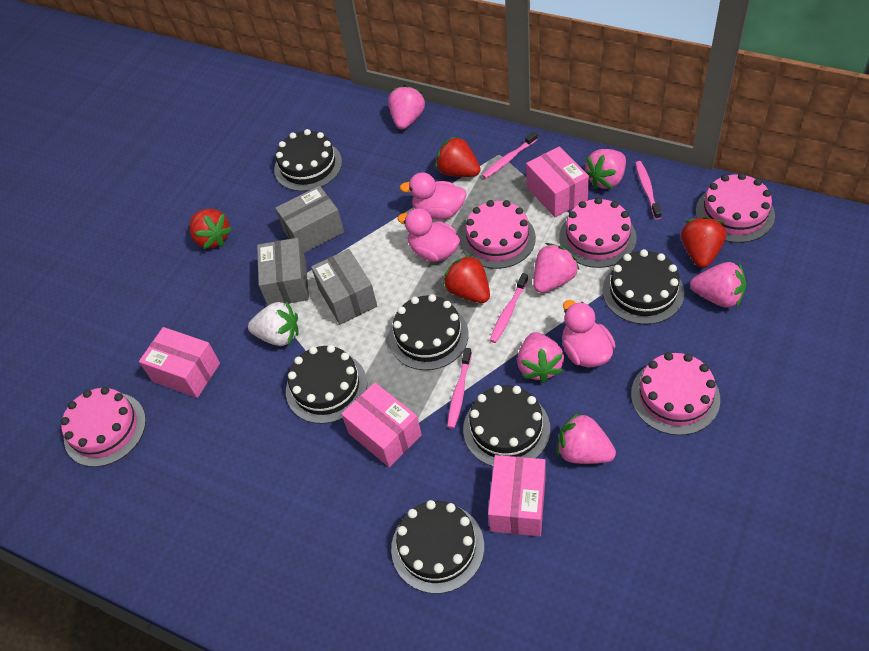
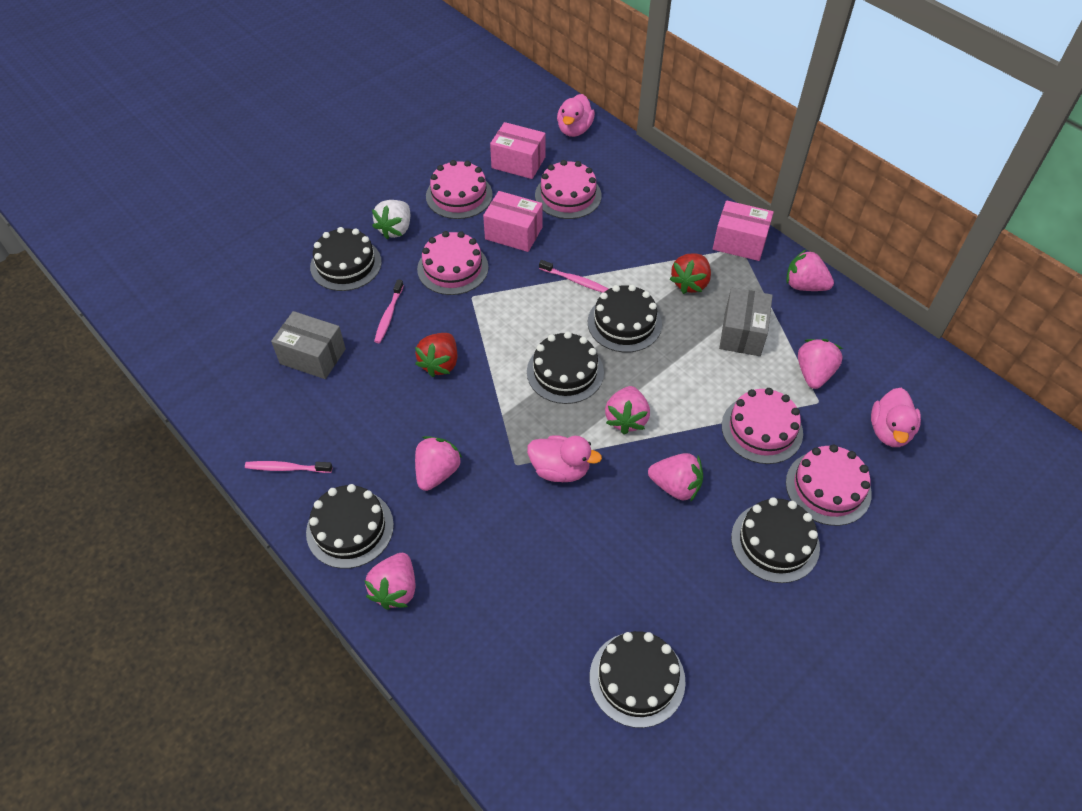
grey box: 3 -> 2
pink box: 4 -> 3
pink toothbrush: 4 -> 3
red strawberry: 4 -> 2

